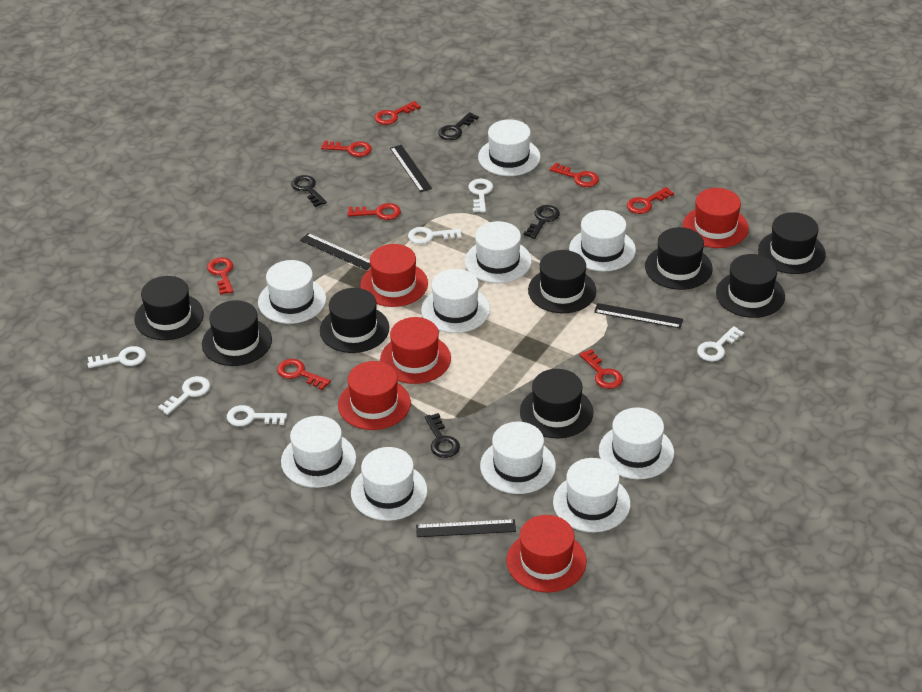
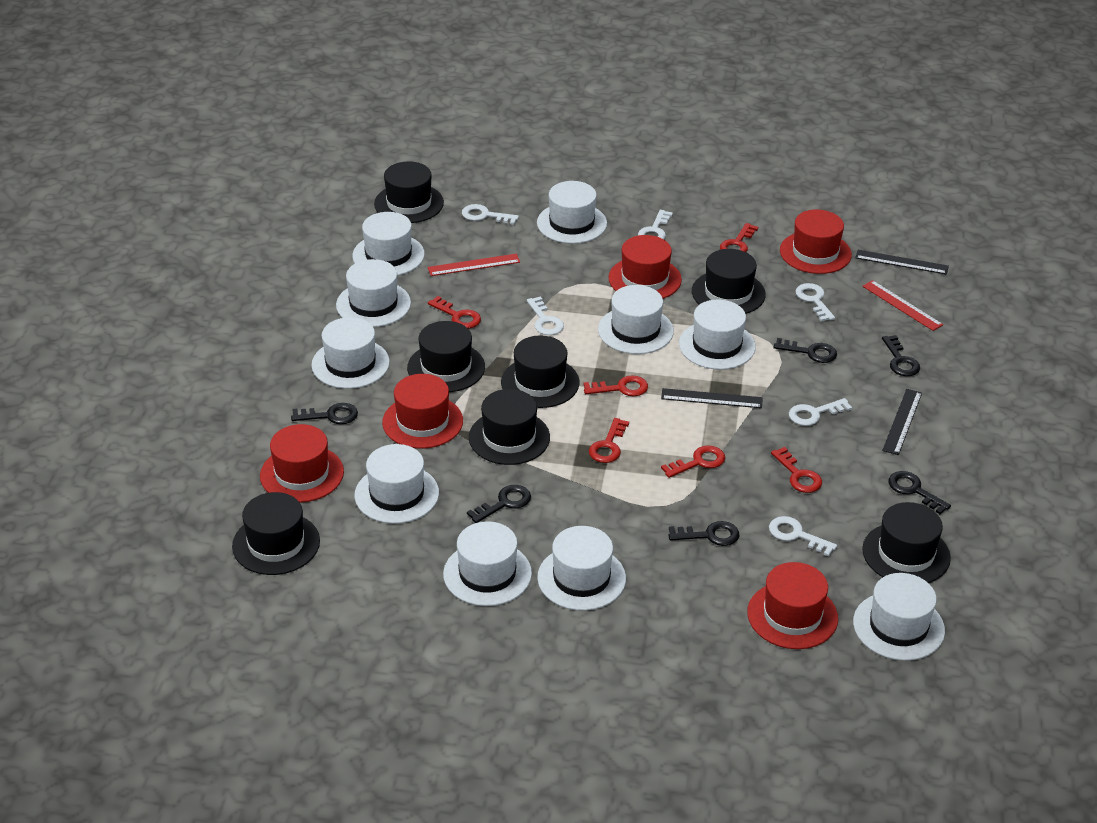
black hat: 8 -> 7
black key: 4 -> 6
black ruler: 4 -> 3
red key: 8 -> 6
red ruler: 0 -> 2

